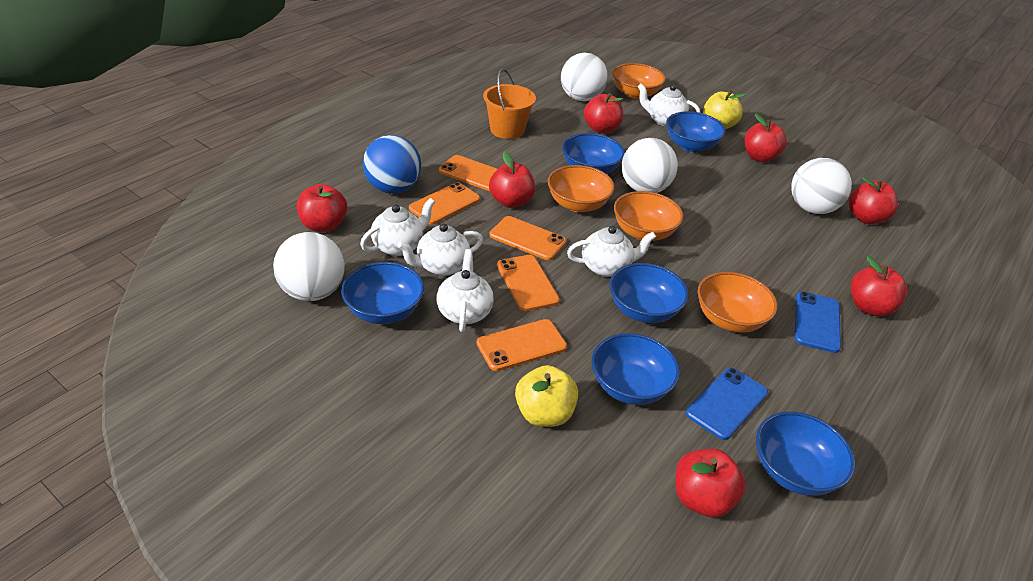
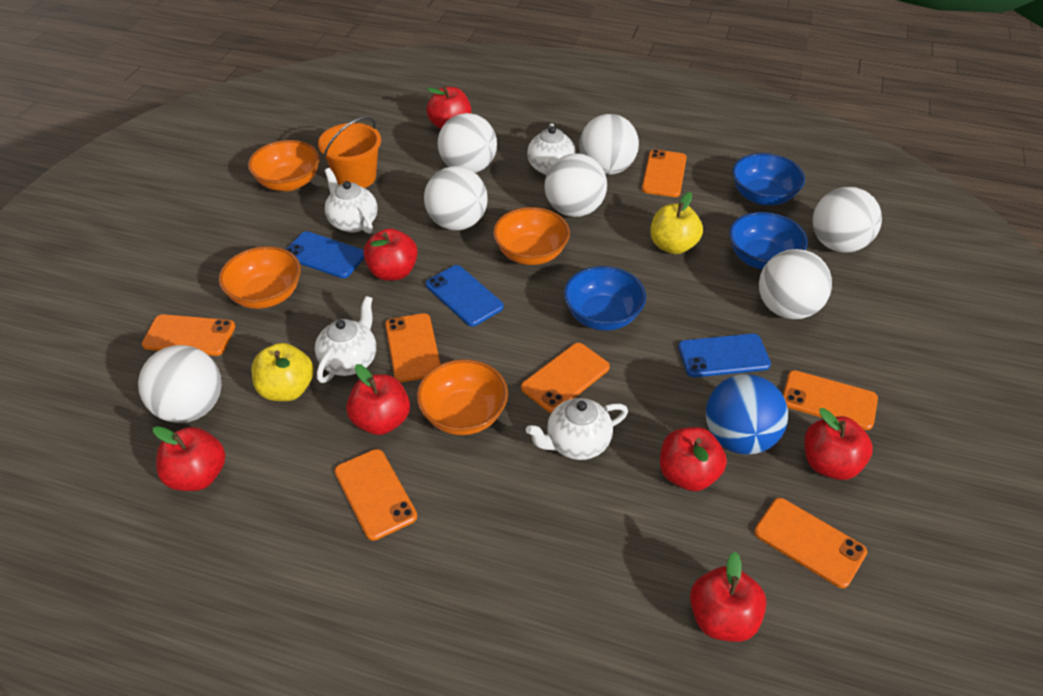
blue bowl: 6 -> 3
blue phone: 2 -> 3
orange phone: 5 -> 7
white ball: 4 -> 7
white teapot: 5 -> 4

